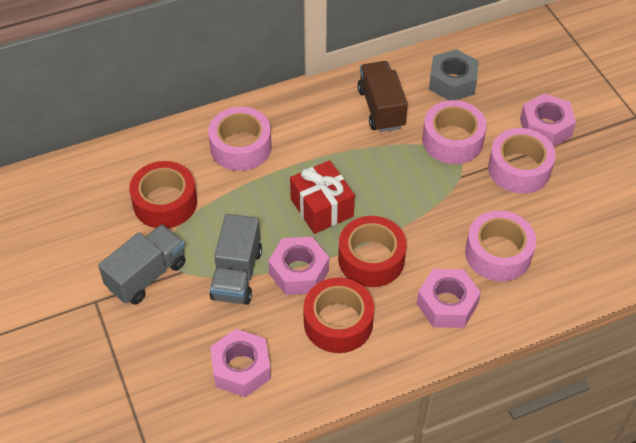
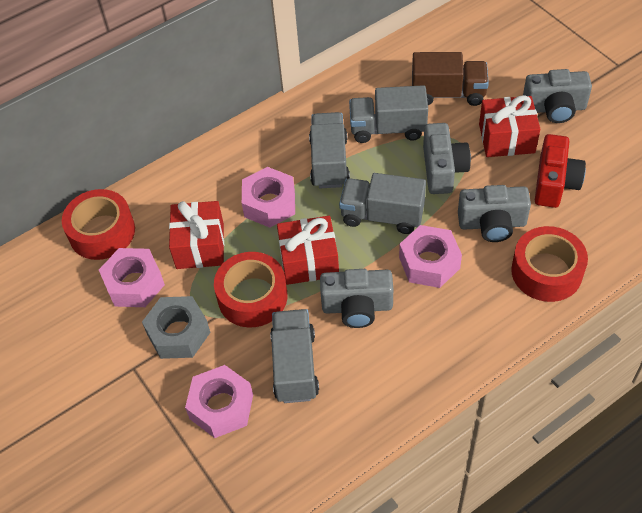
grey camera: 0 -> 4
grey truck: 2 -> 4
pink tape: 4 -> 0
red camera: 0 -> 1
red gift: 1 -> 3

